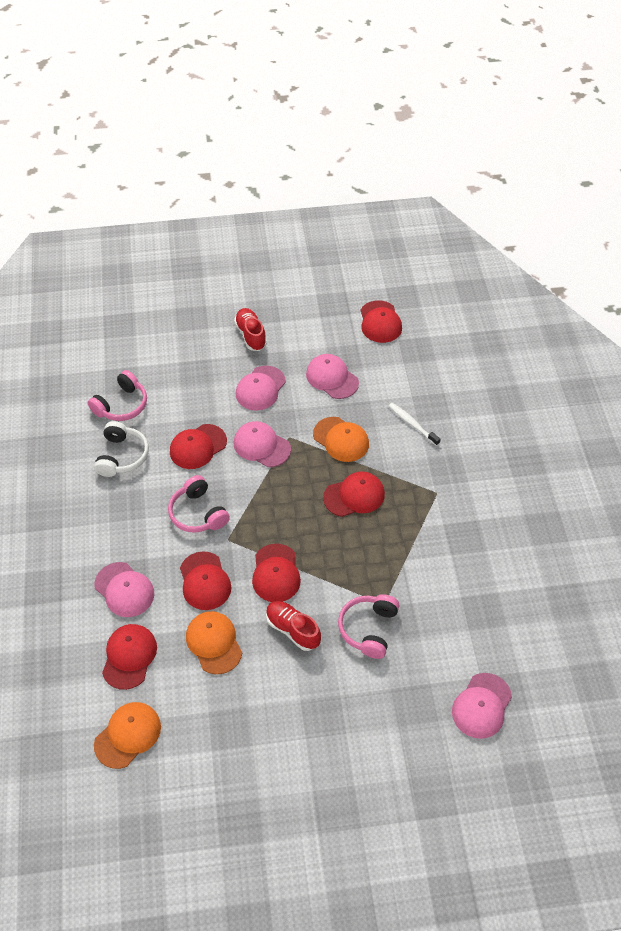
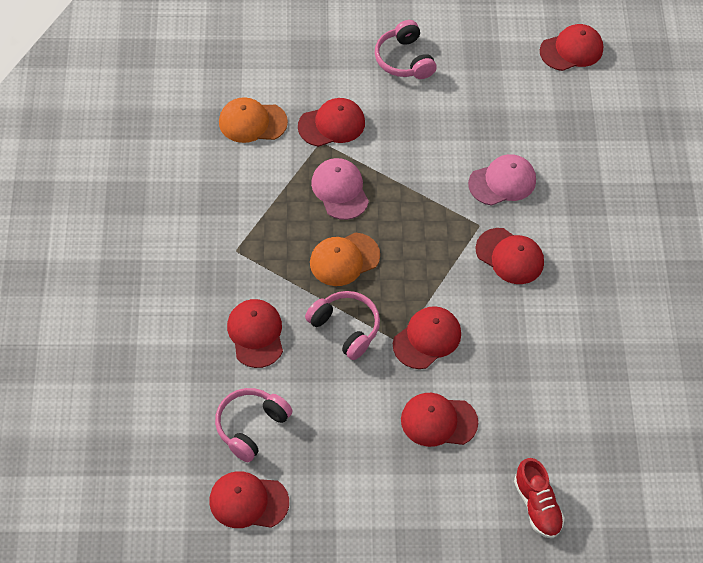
orange cap: 3 -> 2
pink cap: 5 -> 2
red cap: 6 -> 7
red shoe: 2 -> 1
white headphones: 1 -> 0
white toothbrush: 1 -> 0

